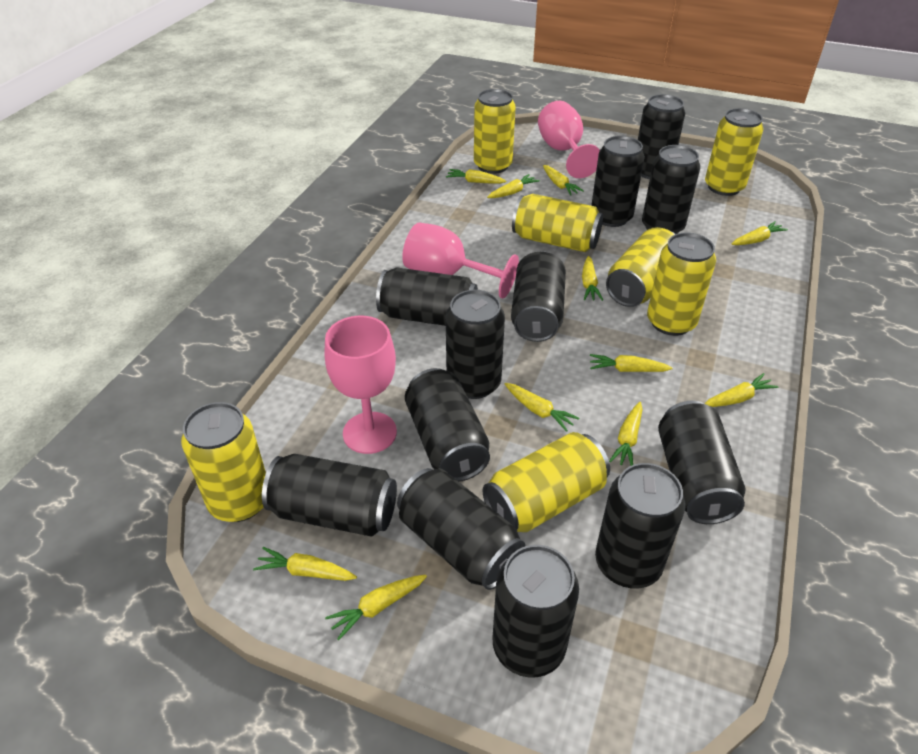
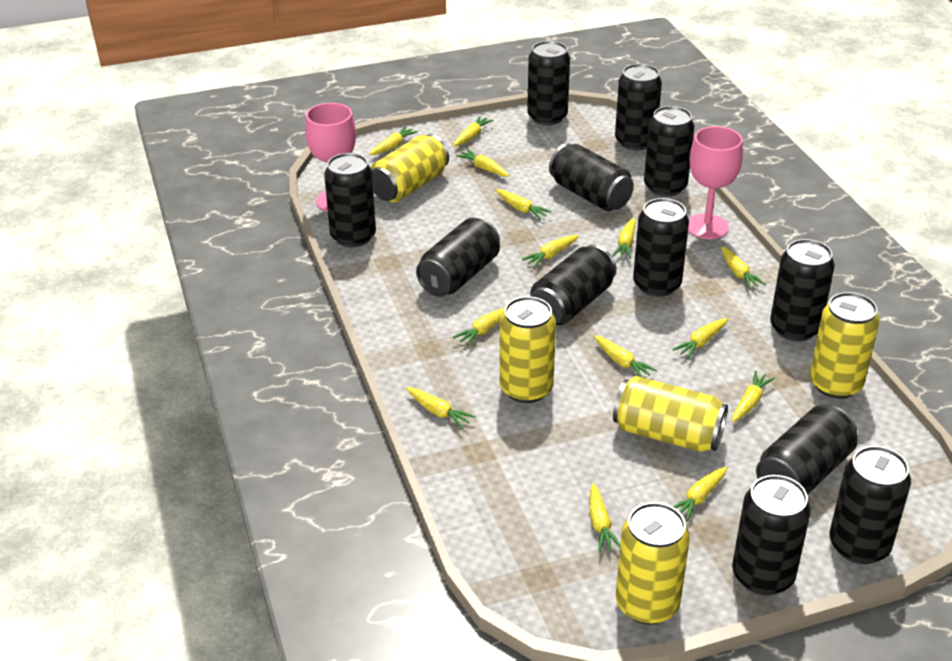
pink goblet: 3 -> 2
yellow can: 7 -> 5
yellow carrot: 11 -> 14

